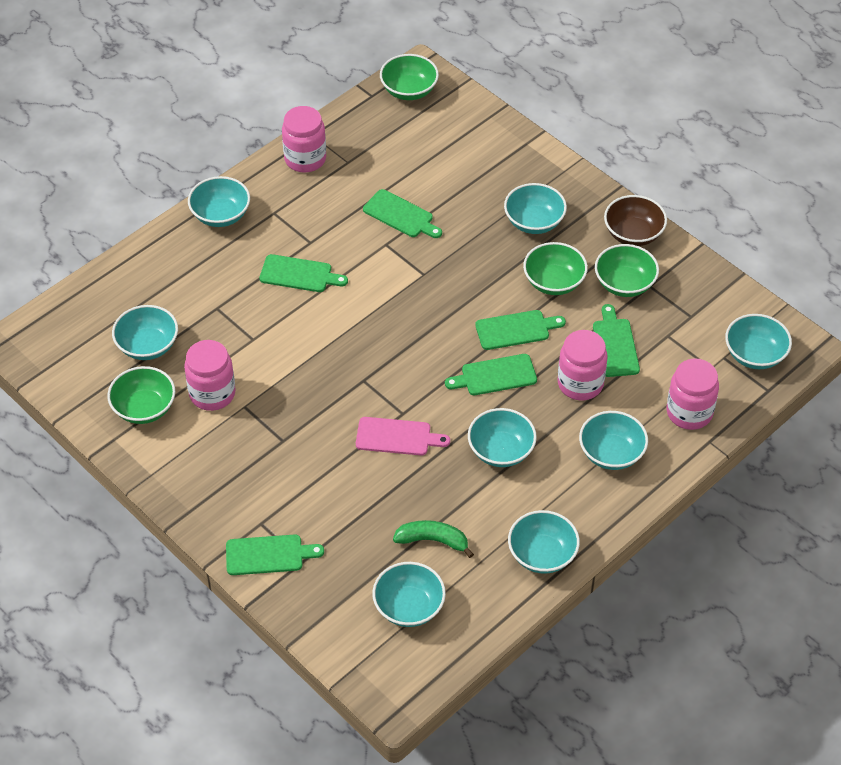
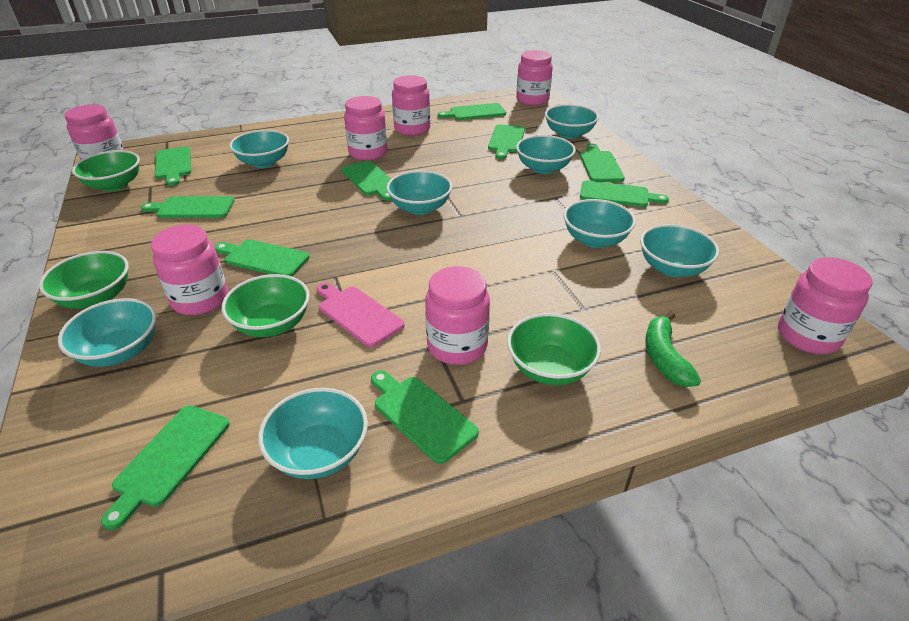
brown bowl: 1 -> 0
green cutting board: 6 -> 10
pink jar: 4 -> 7

